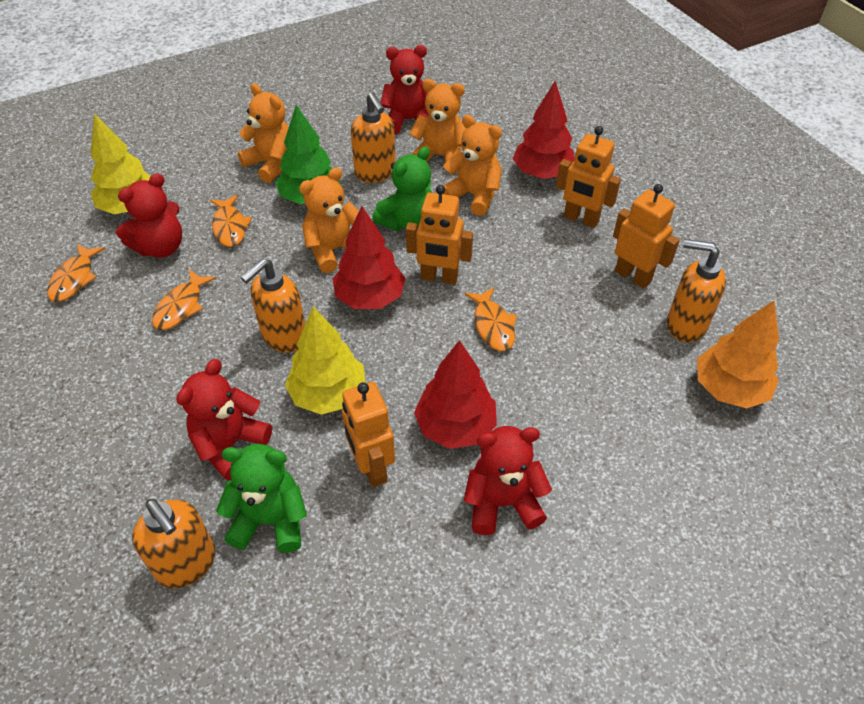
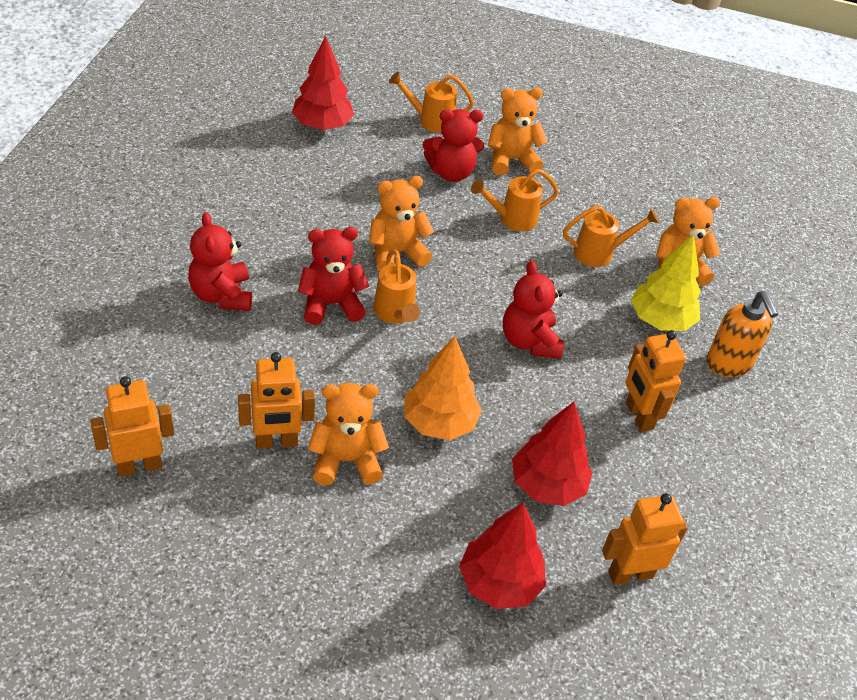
green teddy bear: 2 -> 0
green tree: 1 -> 0
orange fish: 4 -> 0
orange soap dispenser: 4 -> 1
orange watering can: 0 -> 4
yellow tree: 2 -> 1

